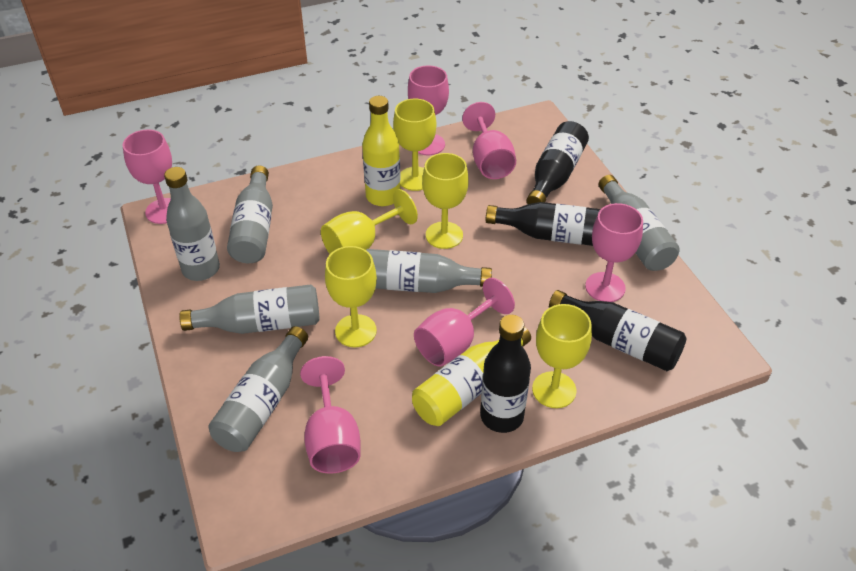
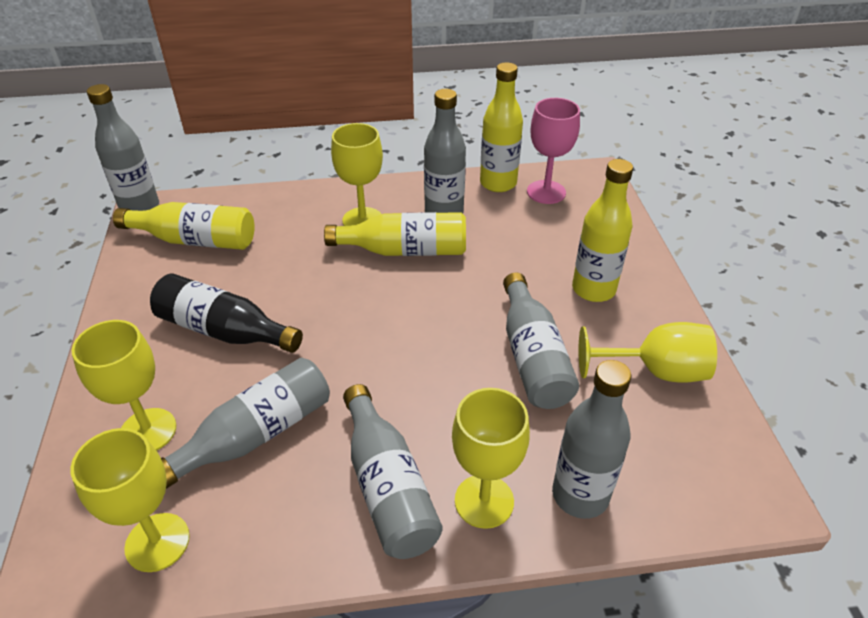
black bottle: 4 -> 1
pink goblet: 6 -> 1
yellow bottle: 2 -> 4

